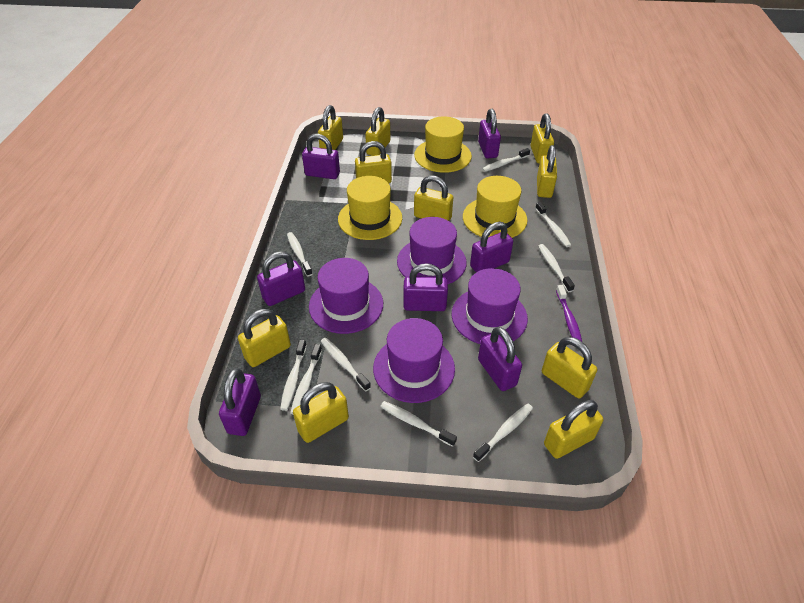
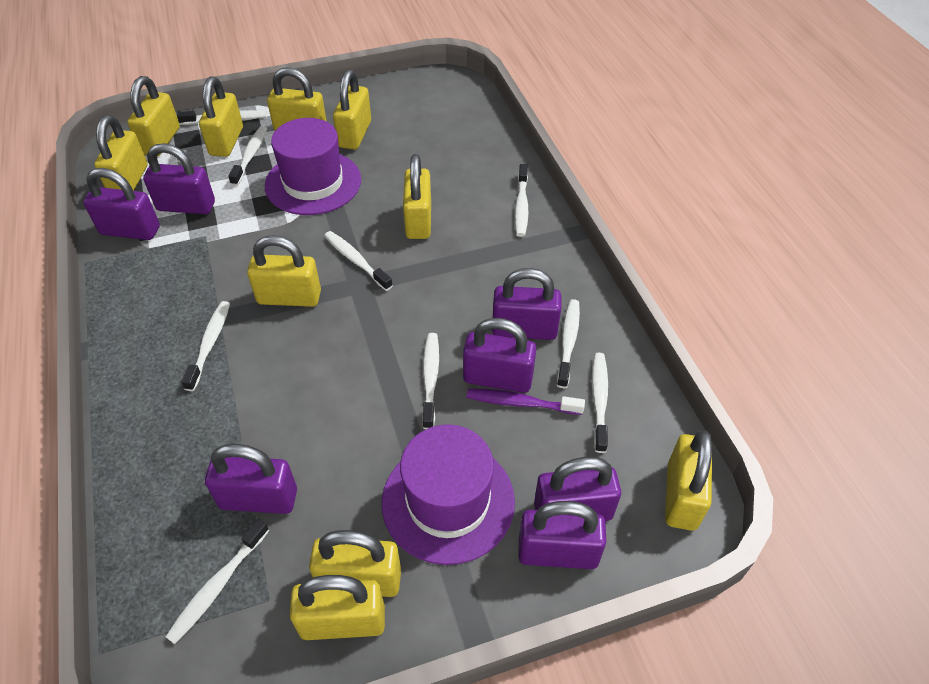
purple hat: 4 -> 2
yellow hat: 3 -> 0

